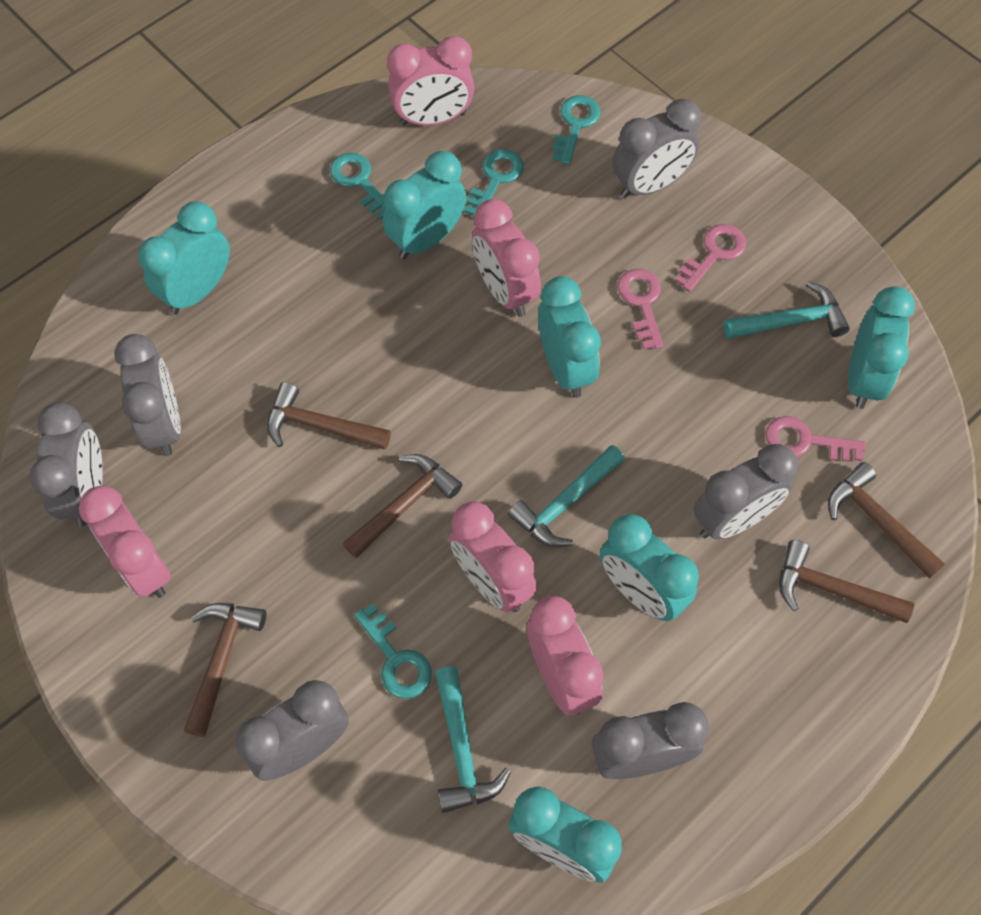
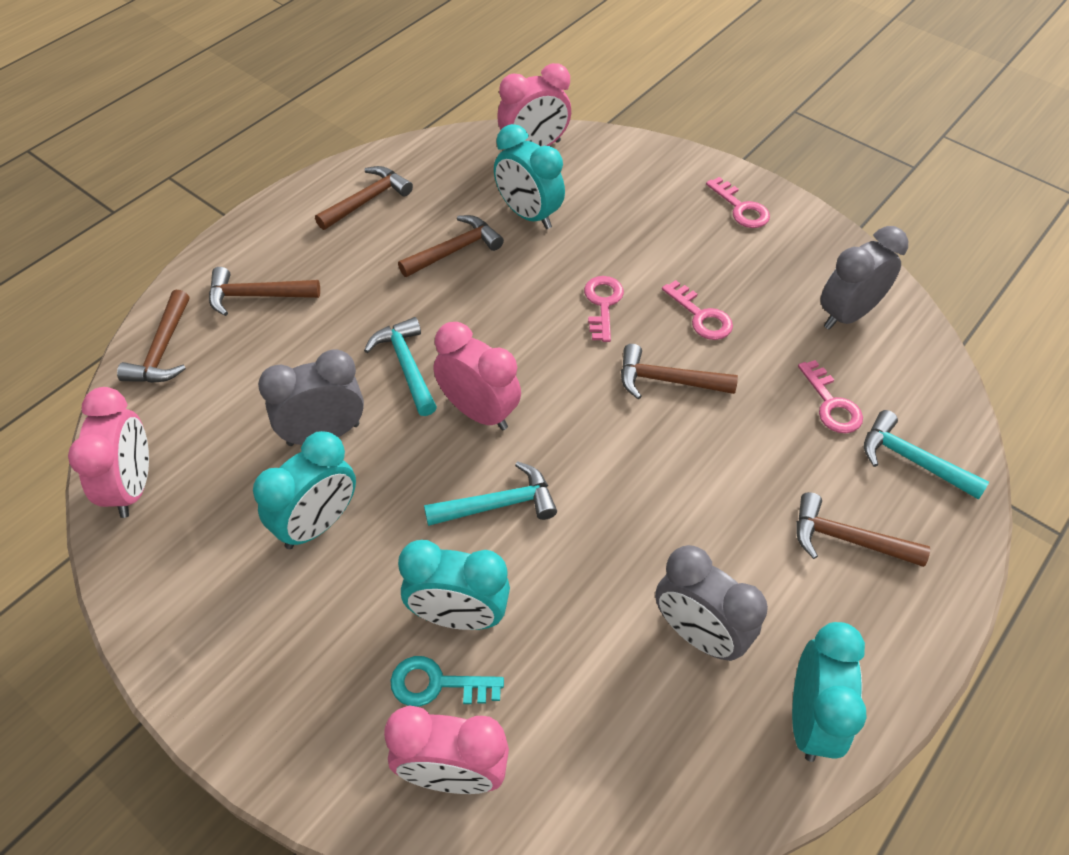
brown hammer: 5 -> 6
grey clock: 6 -> 3
pink clock: 5 -> 4
pink key: 3 -> 4
turquoise clock: 6 -> 4
turquoise key: 4 -> 1

